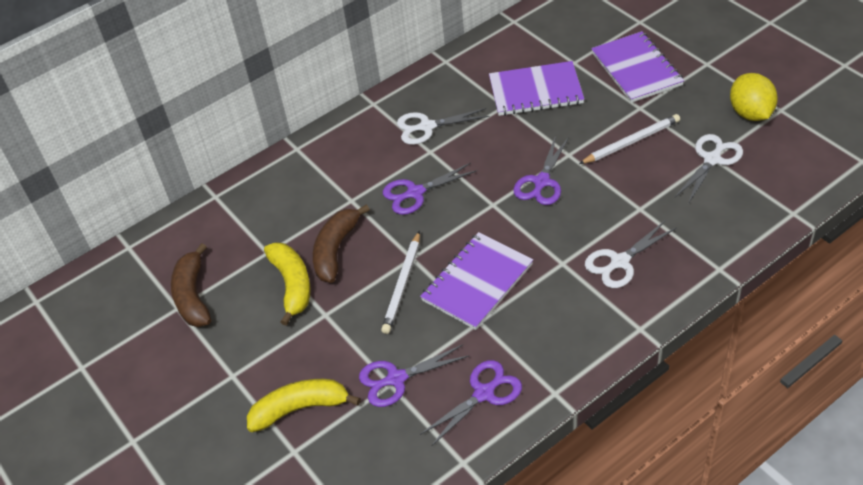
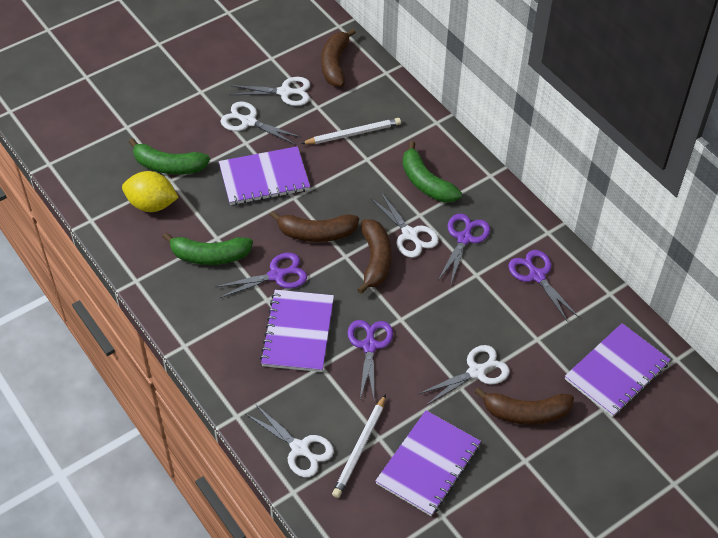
brown banana: 2 -> 4
green banana: 0 -> 3
purple notebook: 3 -> 4
white scissors: 3 -> 5
yellow banana: 2 -> 0

